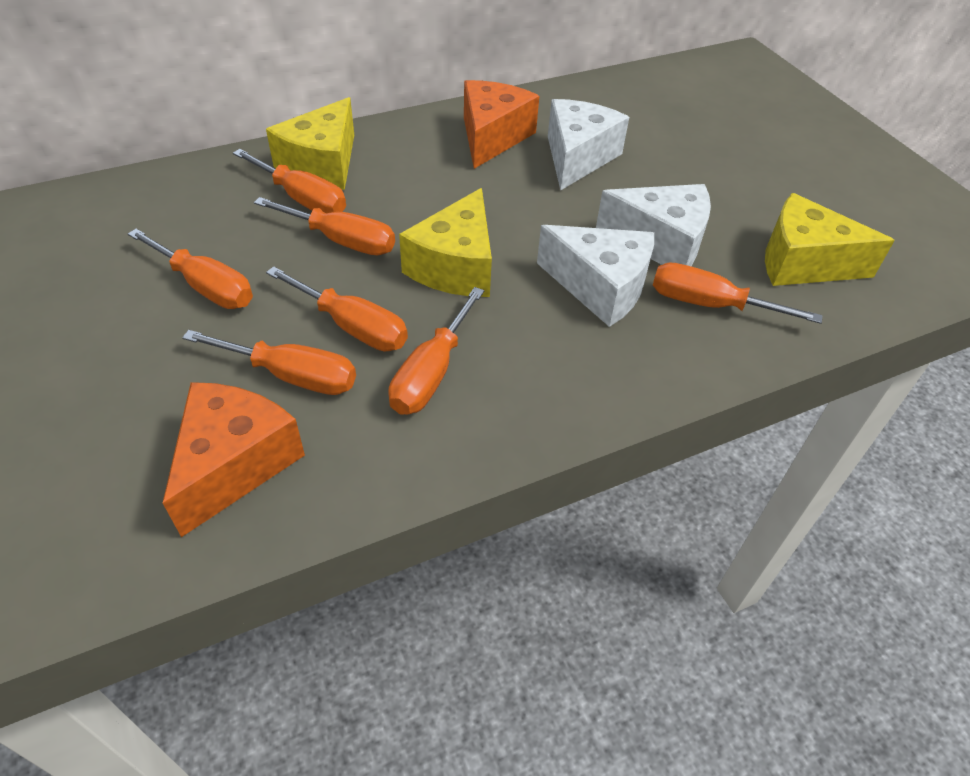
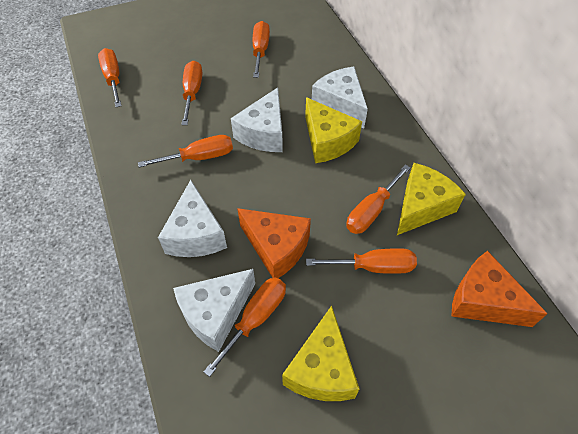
white cheese: 3 -> 4

